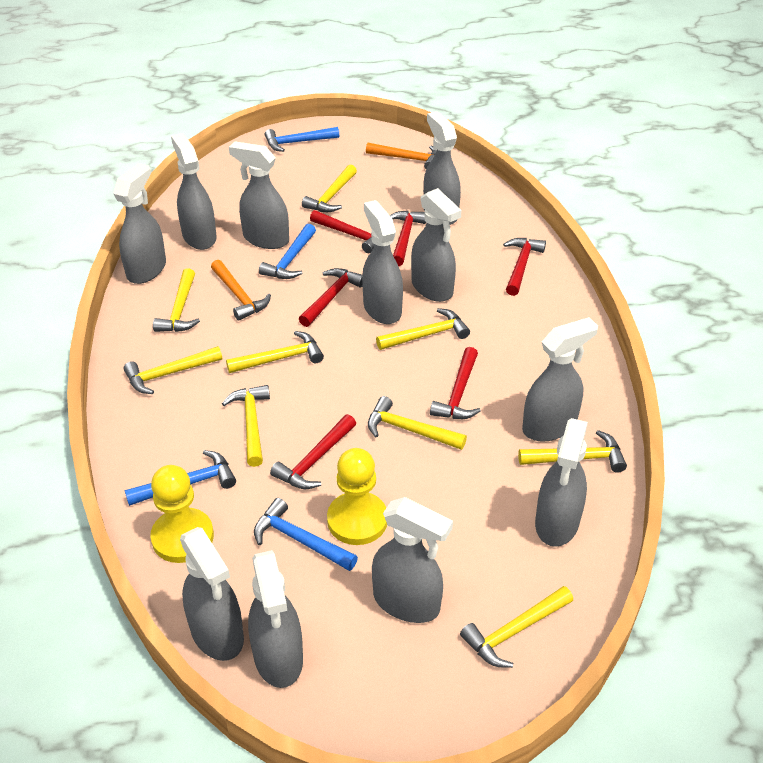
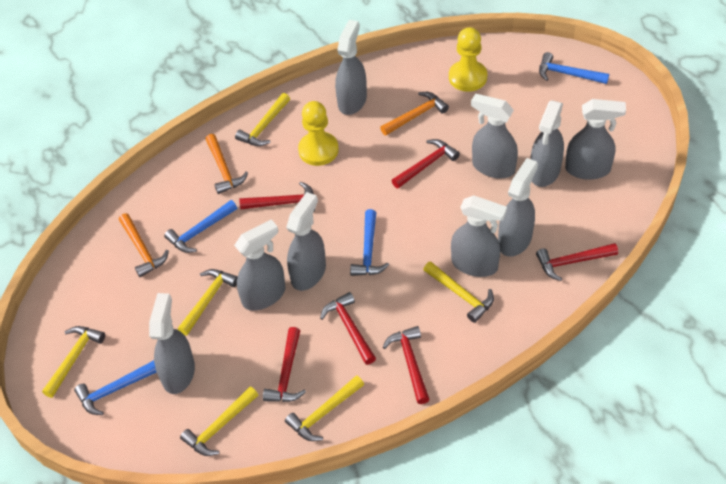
grey spray bottle: 11 -> 9
orange hammer: 2 -> 3
yellow hammer: 9 -> 6

